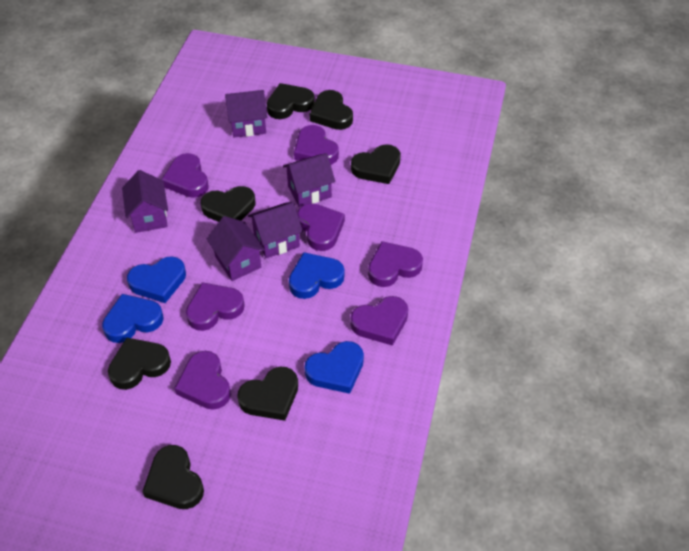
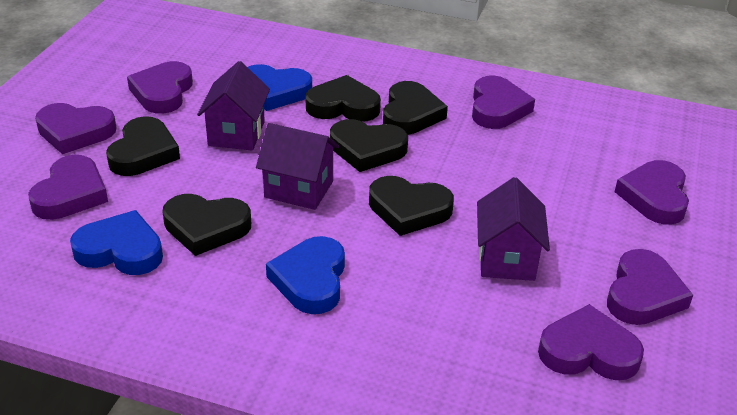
black heart: 7 -> 6
blue heart: 4 -> 3
purple house: 5 -> 3

